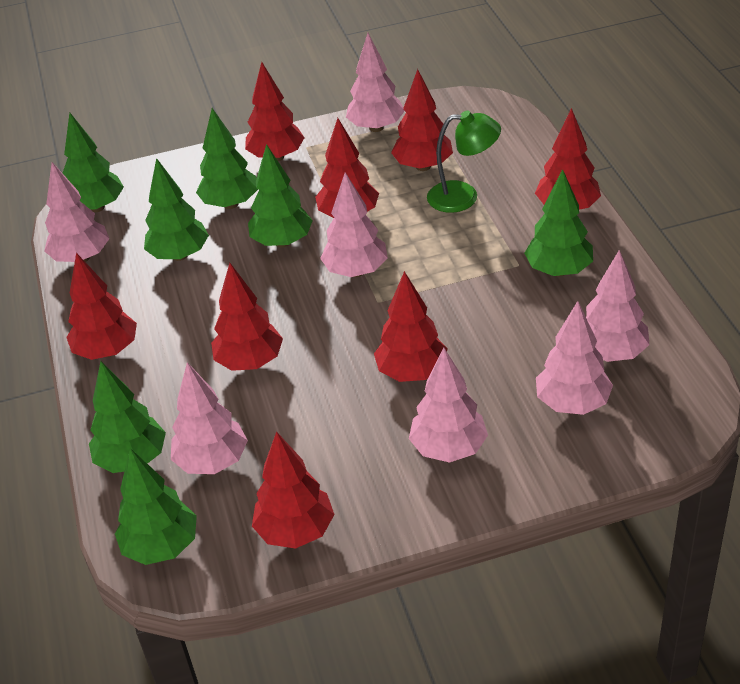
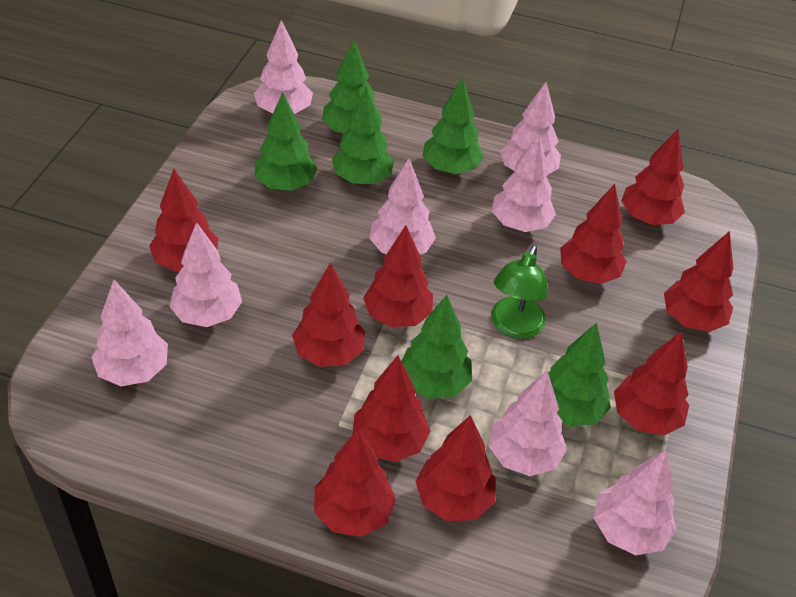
green tree: 7 -> 6
pink tree: 7 -> 8
red tree: 8 -> 10

